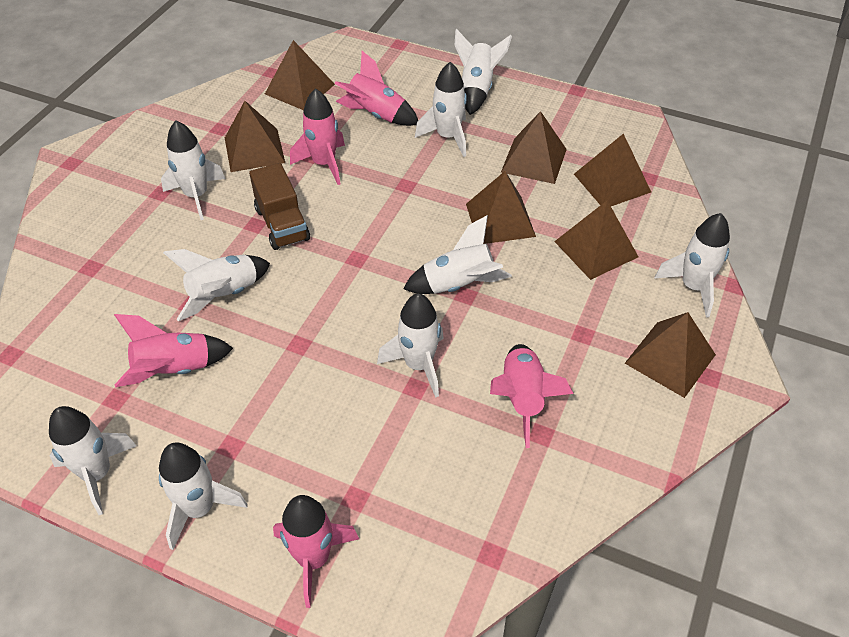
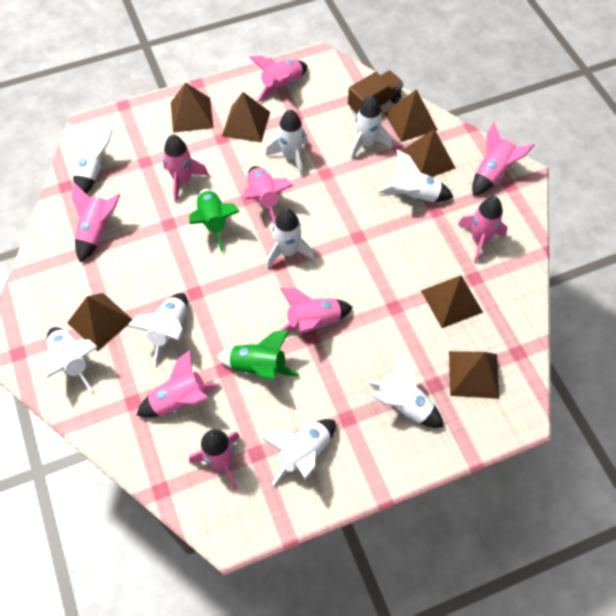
green rocket: 0 -> 2
pink rocket: 5 -> 9

